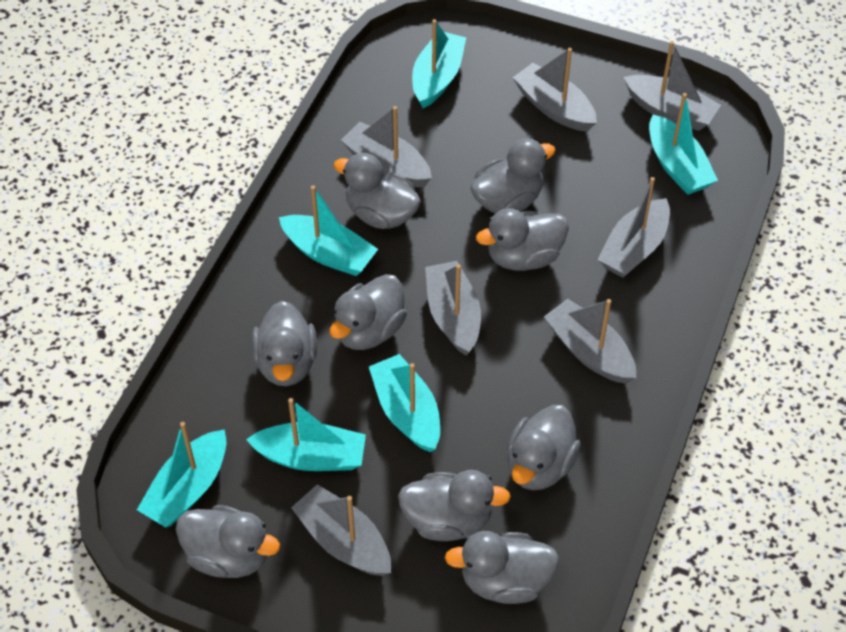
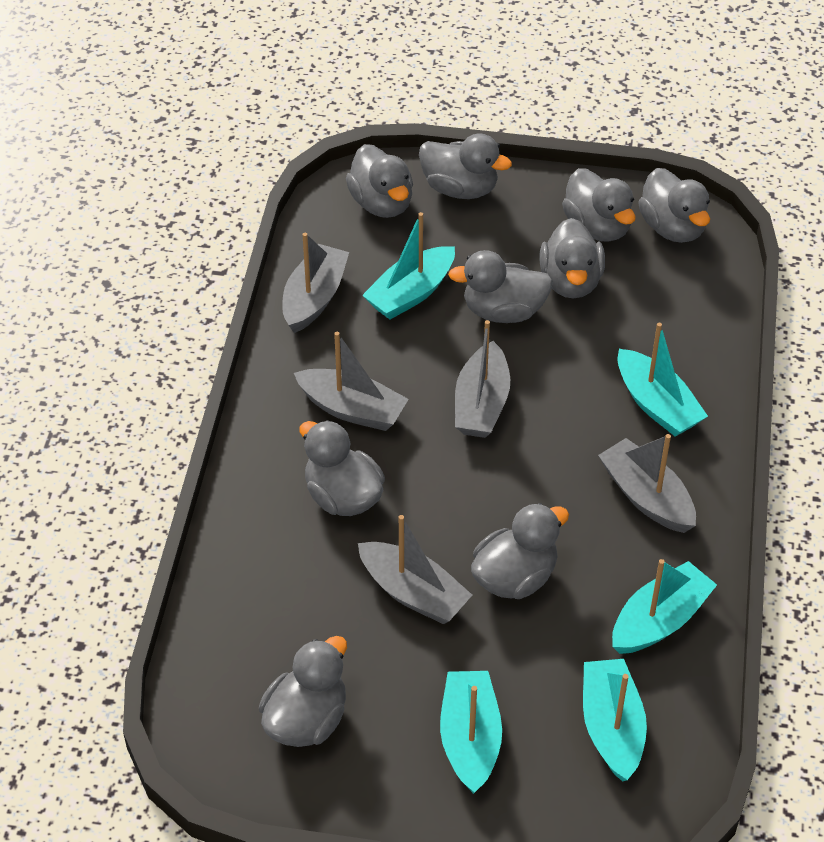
grey boat: 7 -> 5
turquoise boat: 6 -> 5

